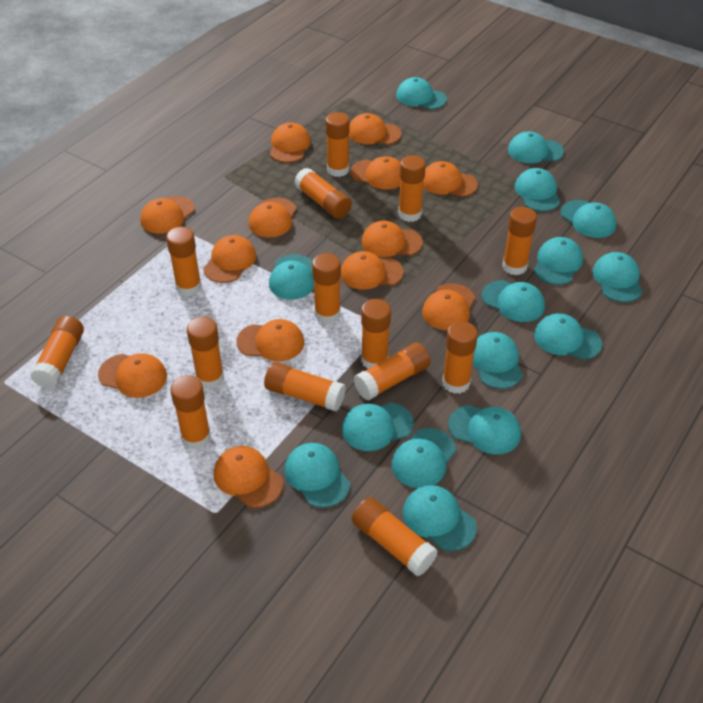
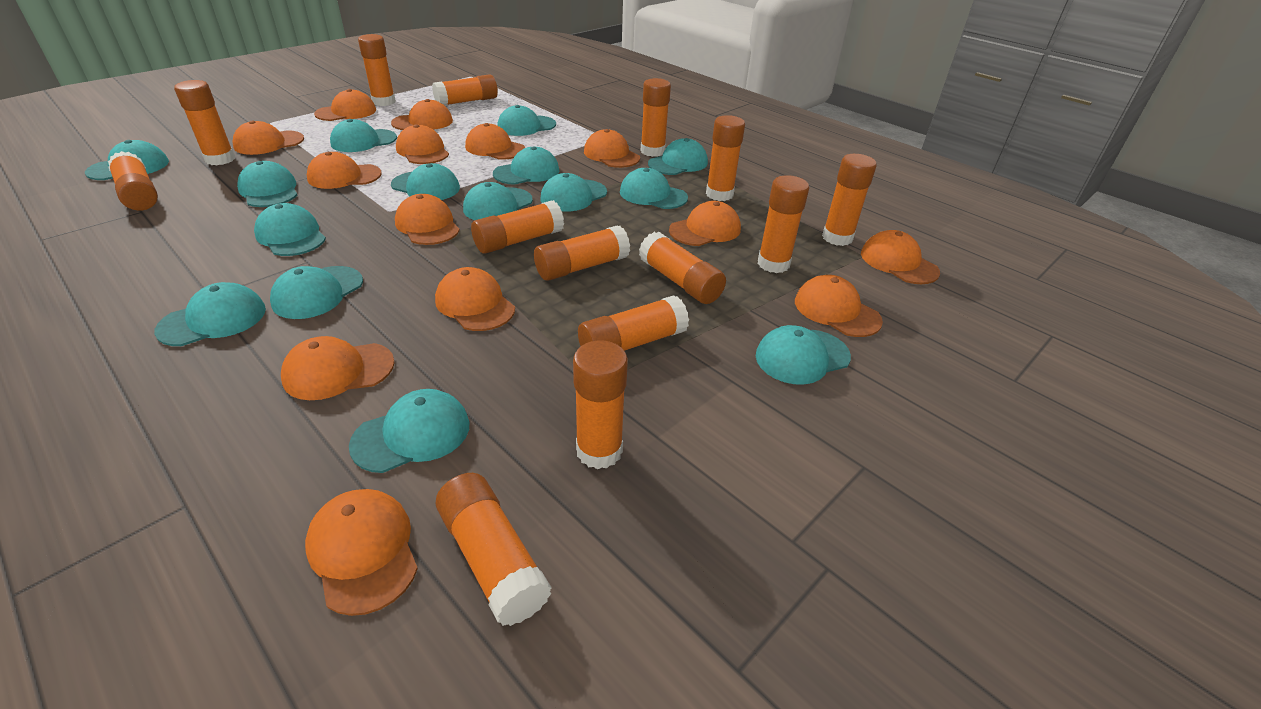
orange cap: 13 -> 14

